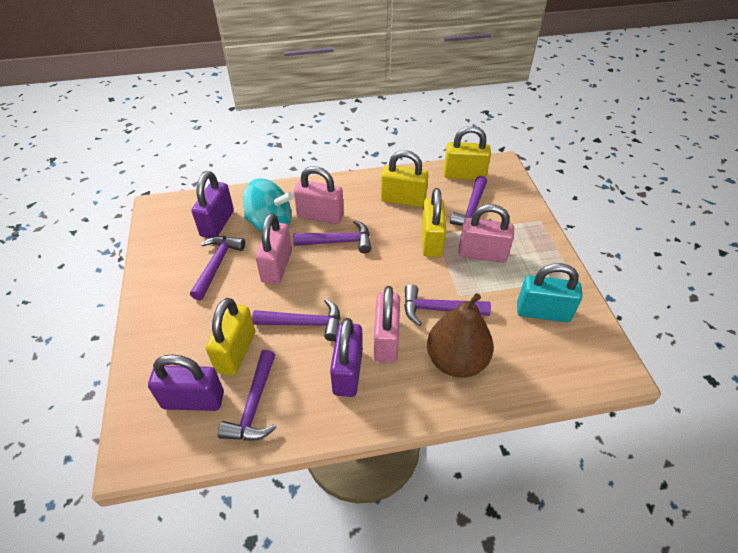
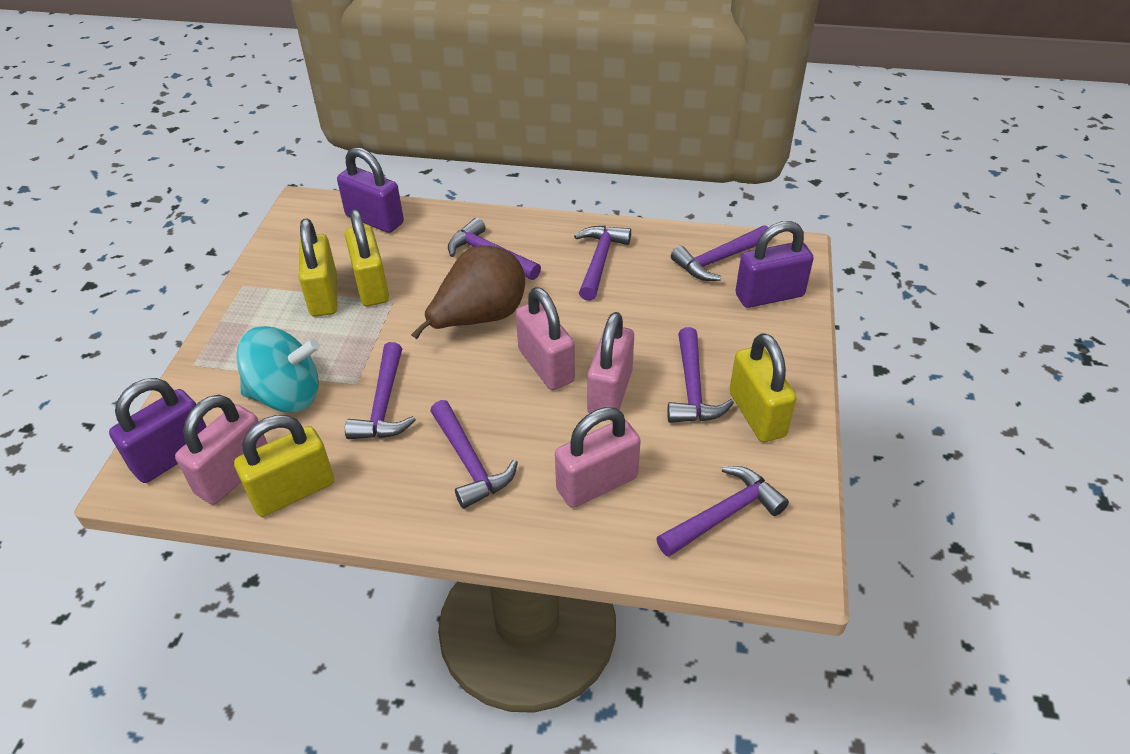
purple hammer: 6 -> 7
turquoise padlock: 1 -> 0

